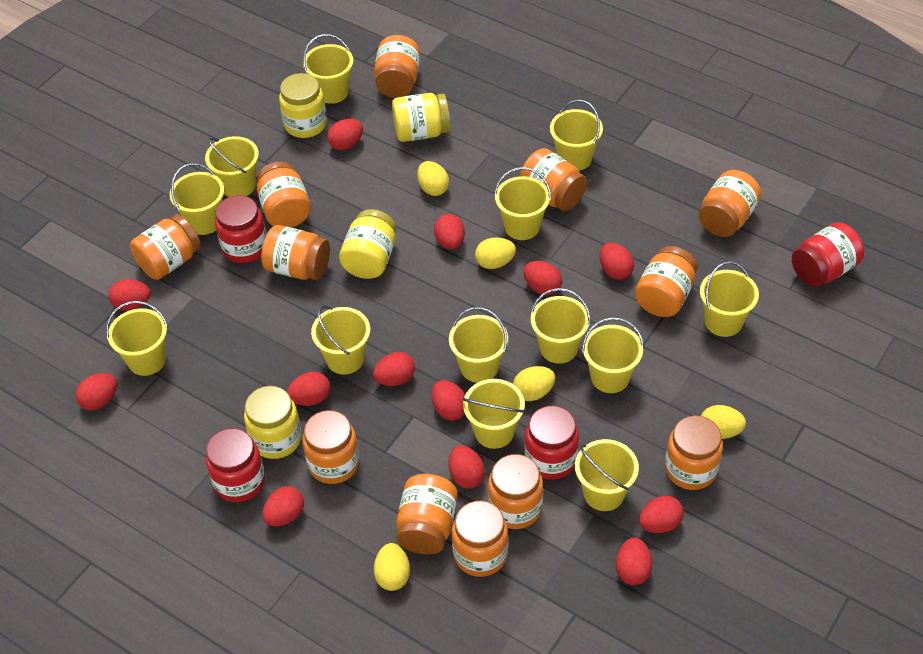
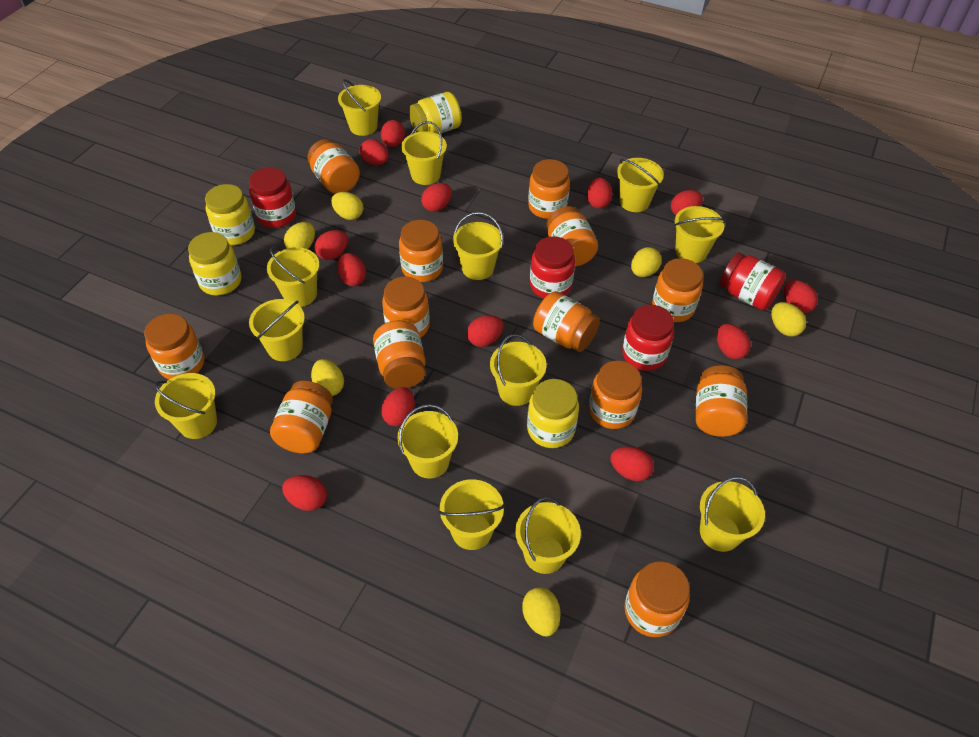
orange jar: 12 -> 13
yellow egg: 5 -> 6

